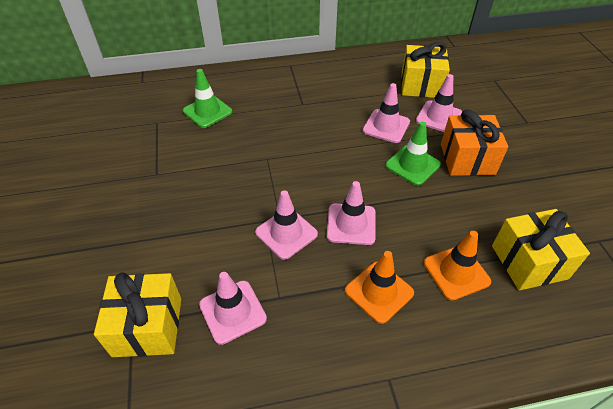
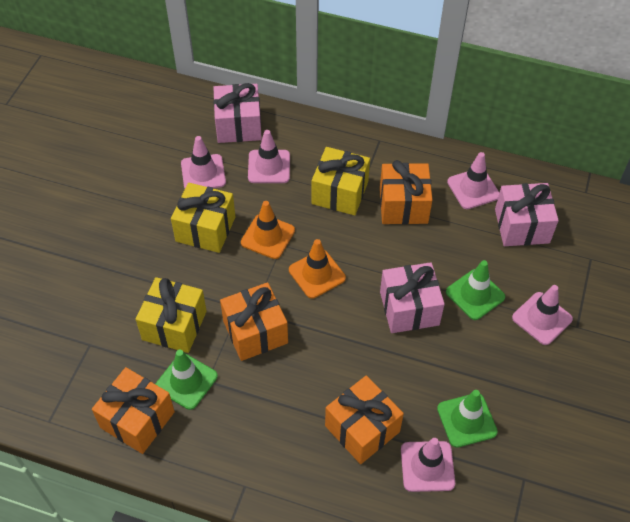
green traffic cone: 2 -> 3
orange gift: 1 -> 4
pink gift: 0 -> 3

